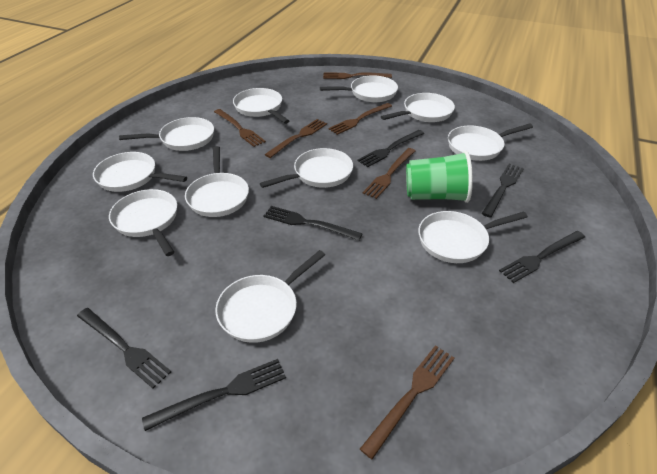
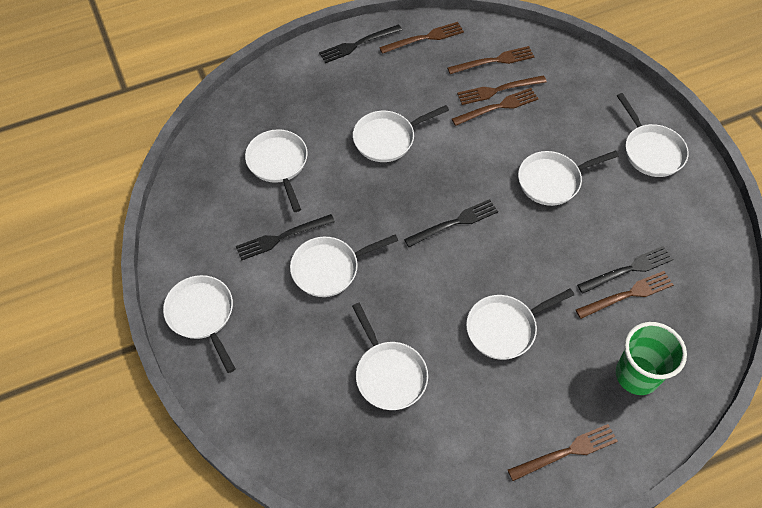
black fork: 6 -> 4
white pan: 11 -> 8

